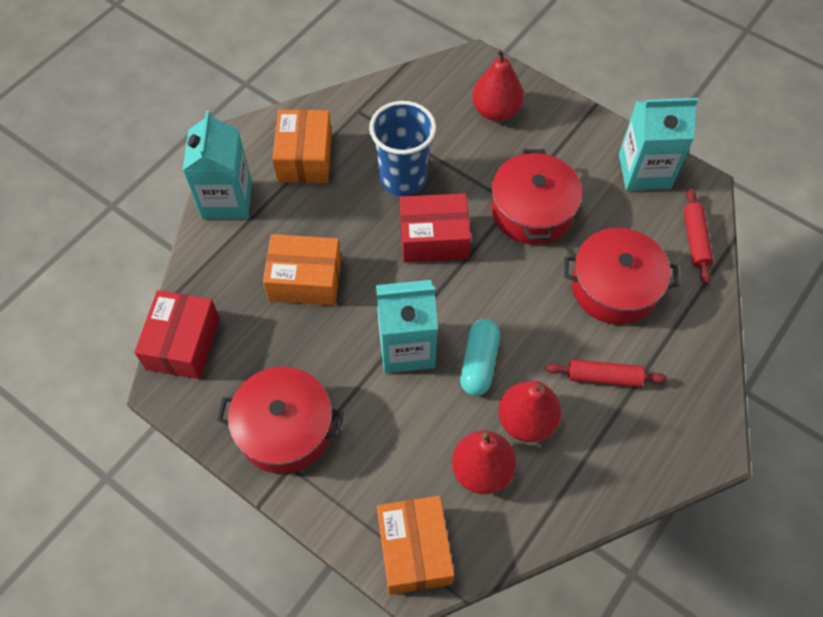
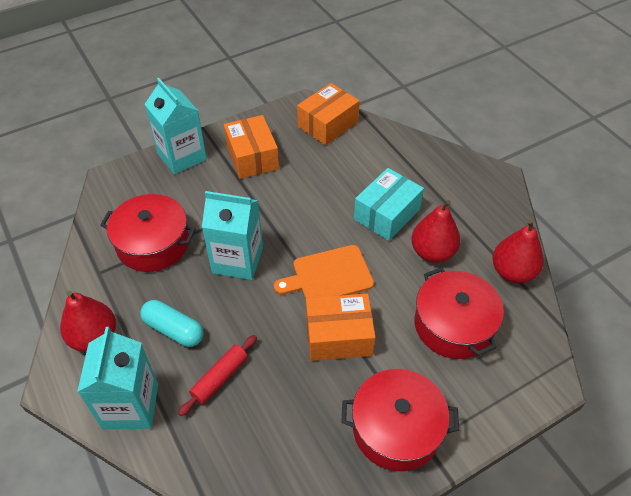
blue cup: 1 -> 0
orange cutting board: 0 -> 1
red box: 2 -> 0
red rolling pin: 2 -> 1
turquoise box: 0 -> 1

